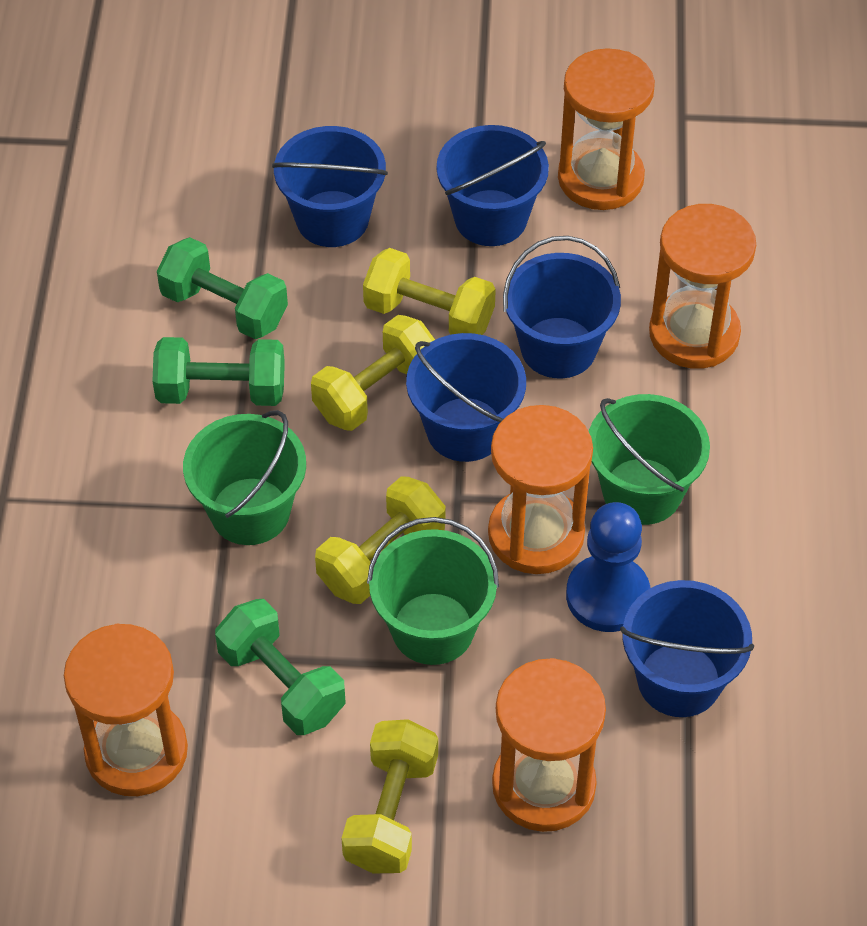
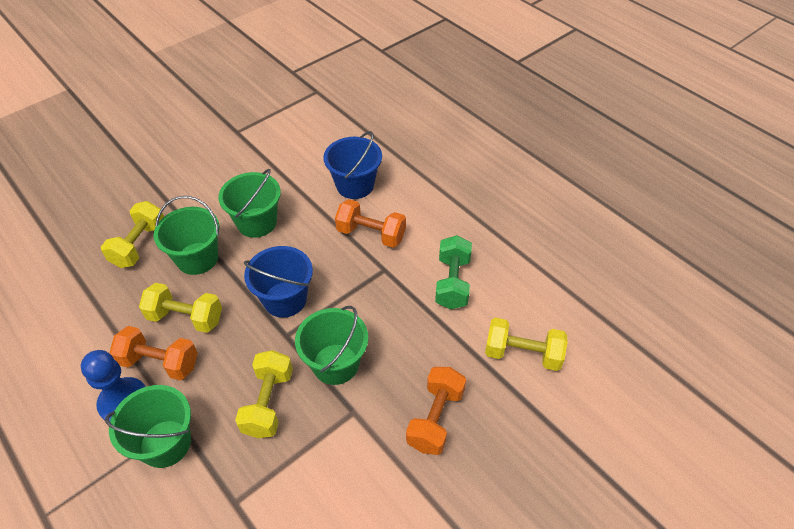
blue bucket: 5 -> 2
green bucket: 3 -> 4
green dumbbell: 3 -> 1
orange dumbbell: 0 -> 3
orange hourglass: 5 -> 0

